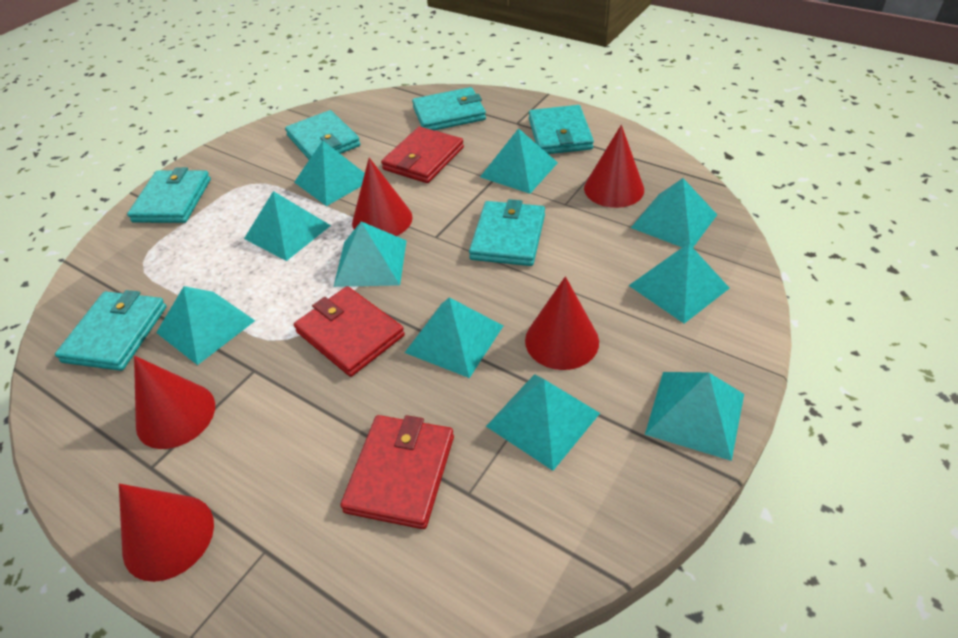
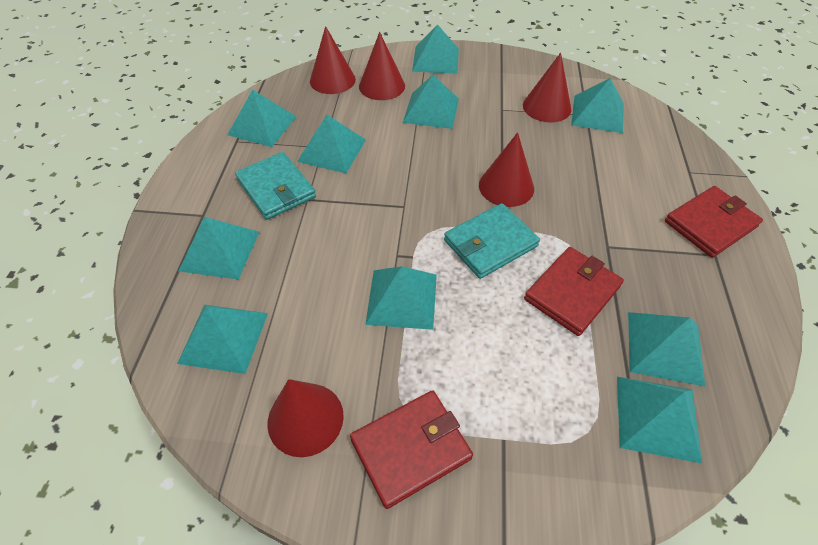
turquoise wallet: 6 -> 2

